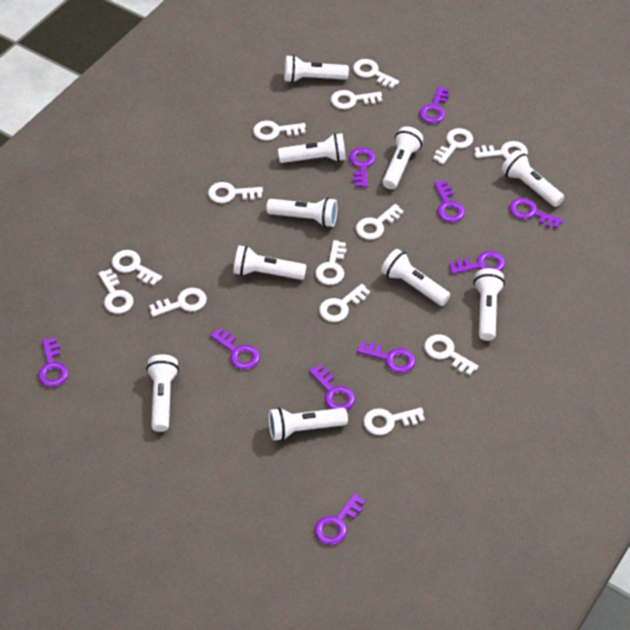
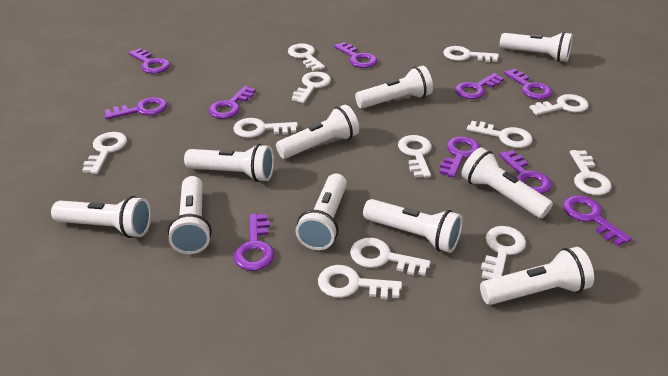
white key: 14 -> 12

